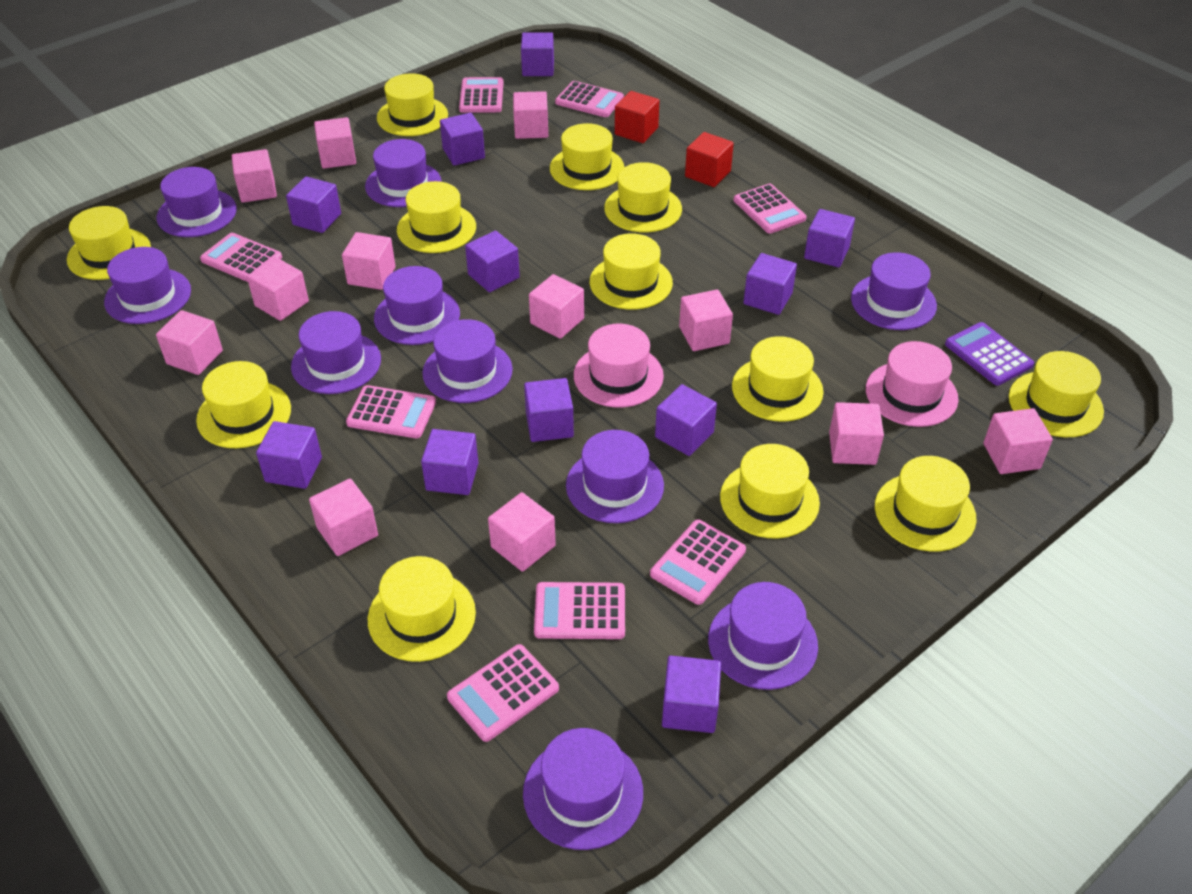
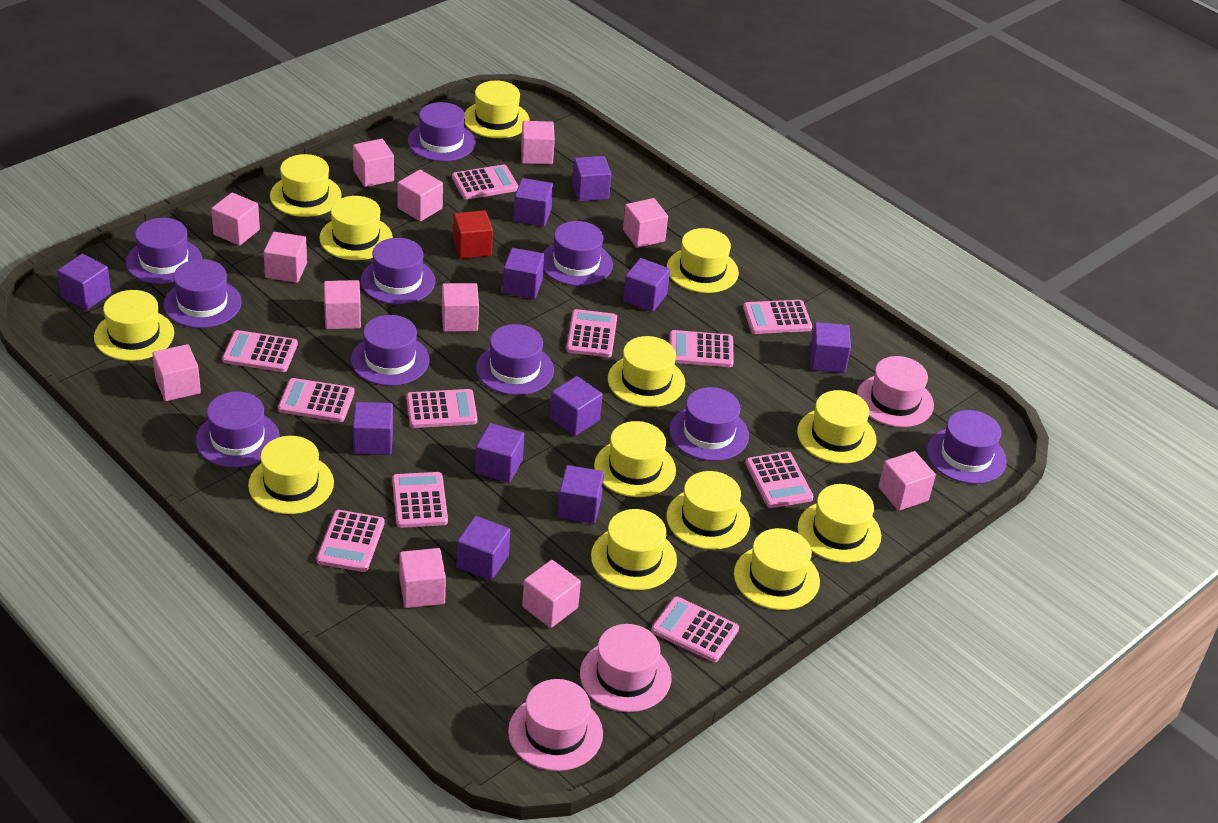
pink calculator: 8 -> 11
pink hat: 2 -> 3
purple calculator: 1 -> 0
red cube: 2 -> 1
yellow hat: 12 -> 13

